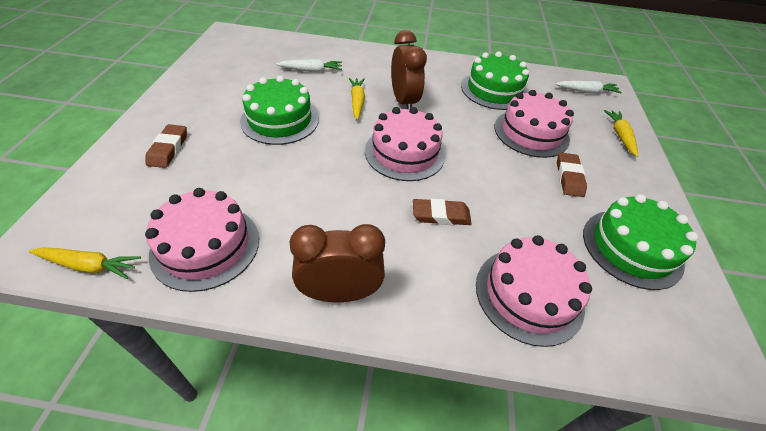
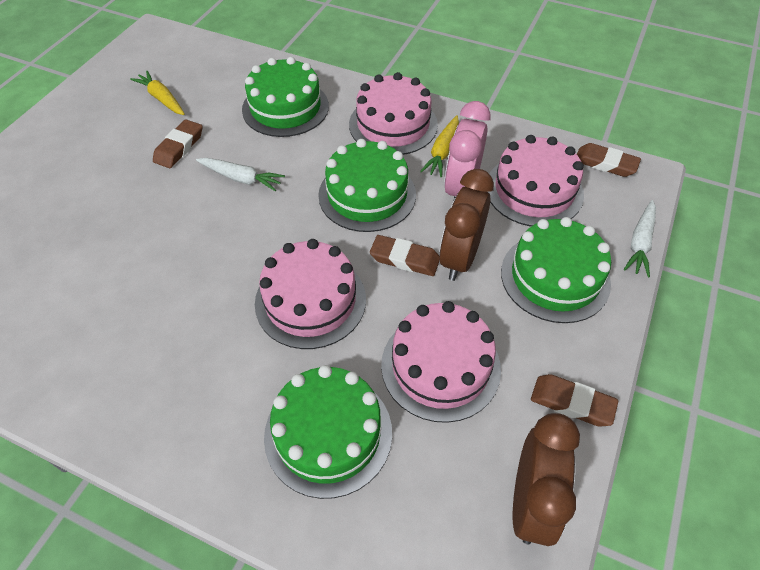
brown eraser: 3 -> 4
green cake: 3 -> 4
pink clock: 0 -> 1
yellow carrot: 3 -> 2

